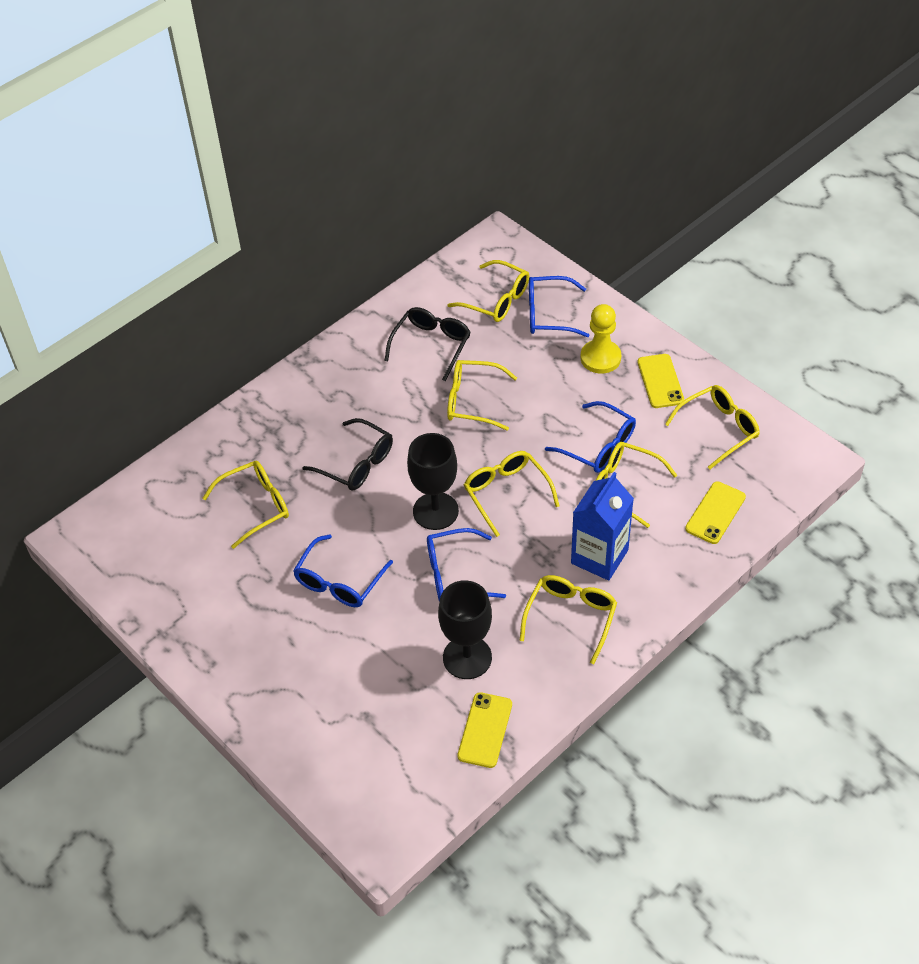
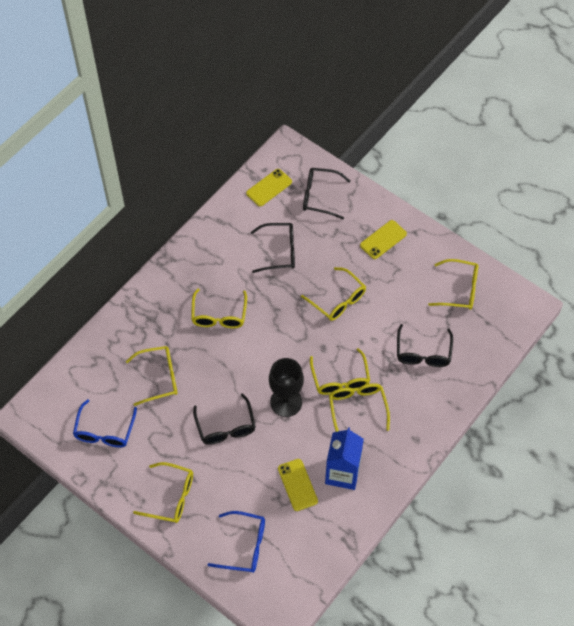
black glasses: 2 -> 4
black goblet: 2 -> 1
blue glasses: 4 -> 2
yellow pawn: 1 -> 0

